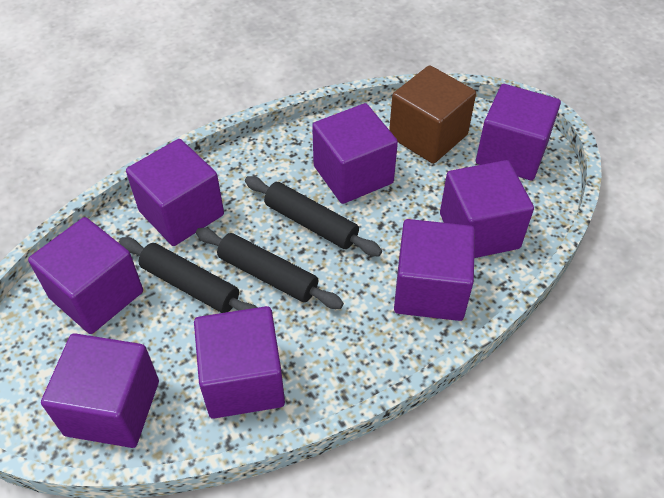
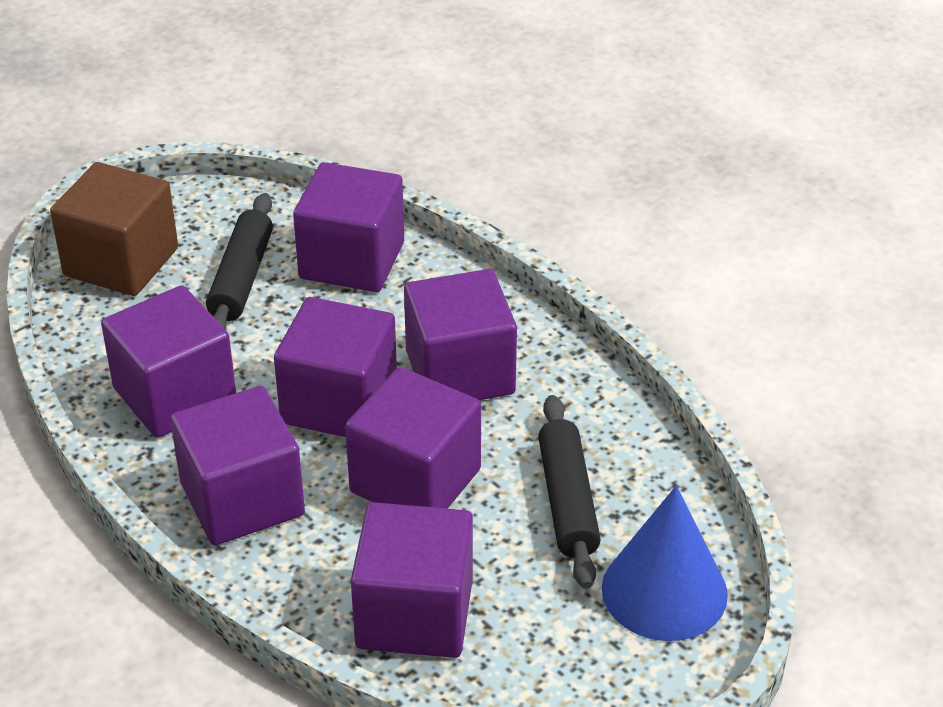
black rolling pin: 3 -> 2
blue cone: 0 -> 1
purple cube: 8 -> 7

